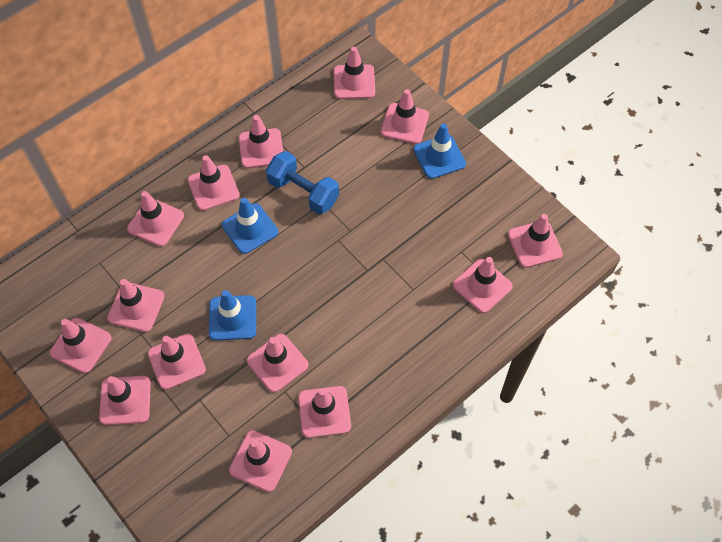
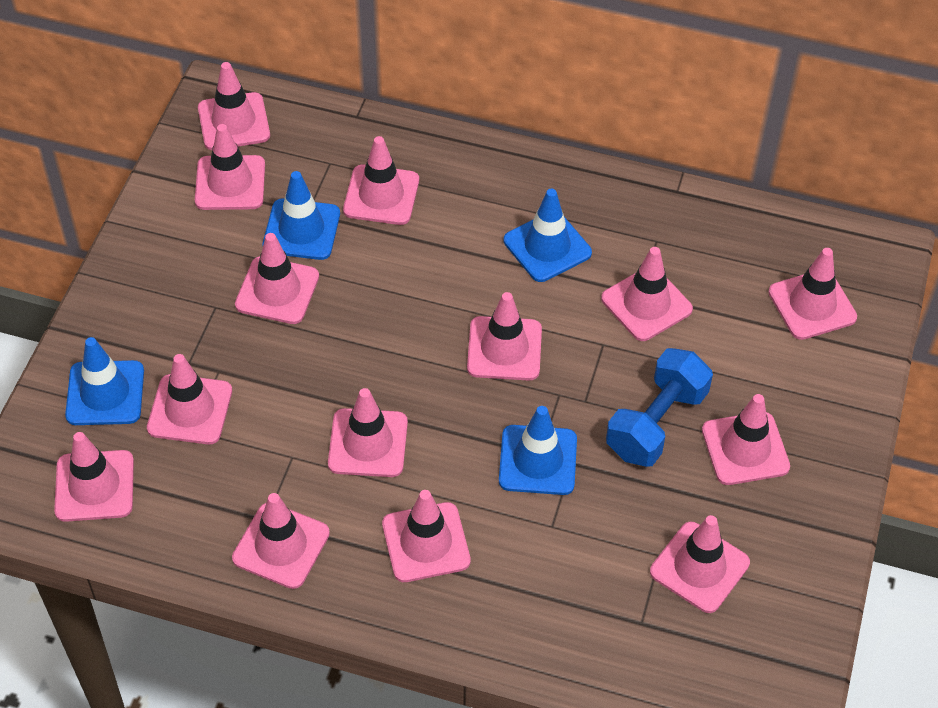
blue traffic cone: 3 -> 4

